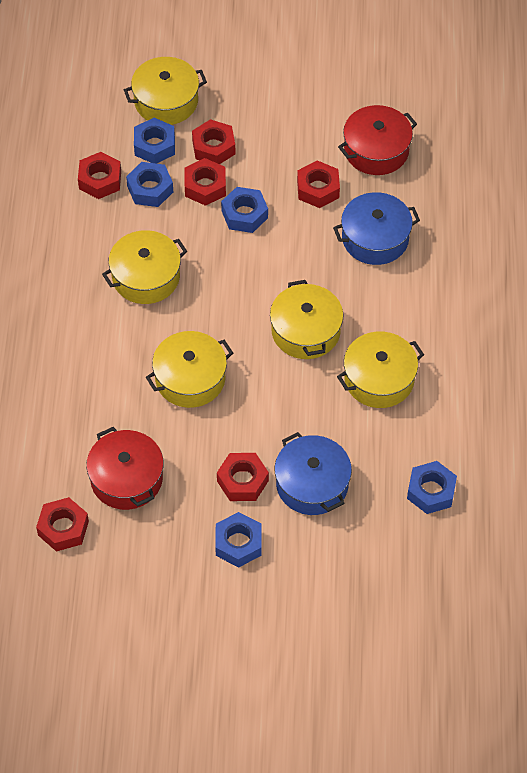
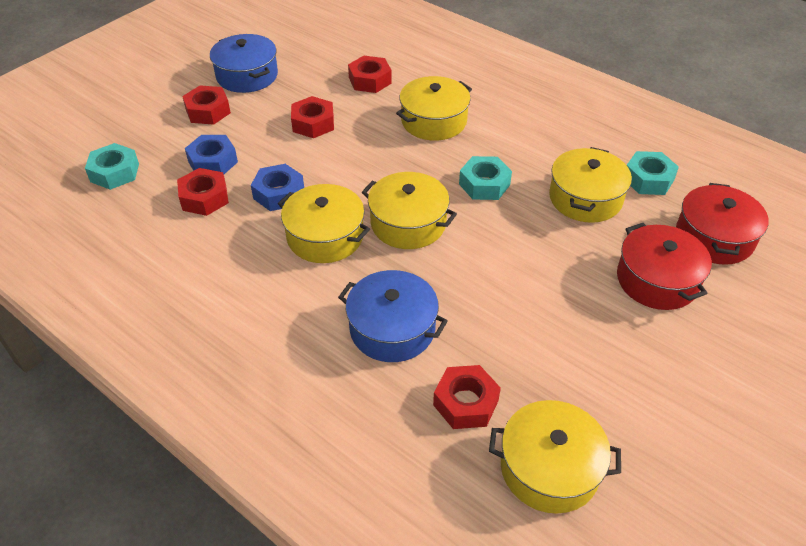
blue nut: 5 -> 2
red nut: 6 -> 5
turquoise nut: 0 -> 3

